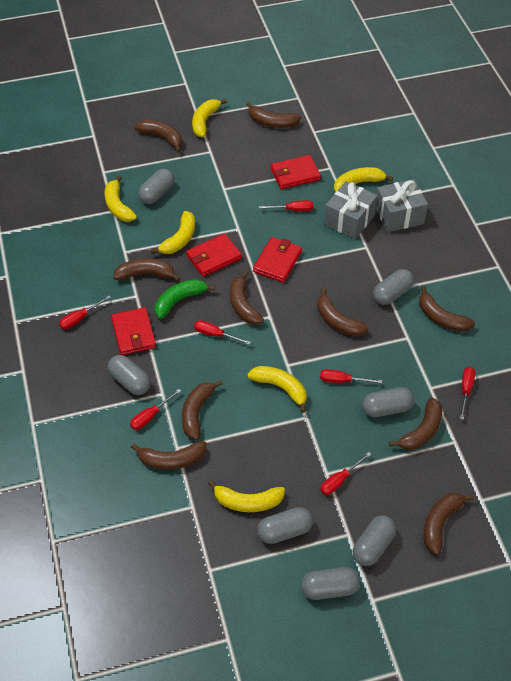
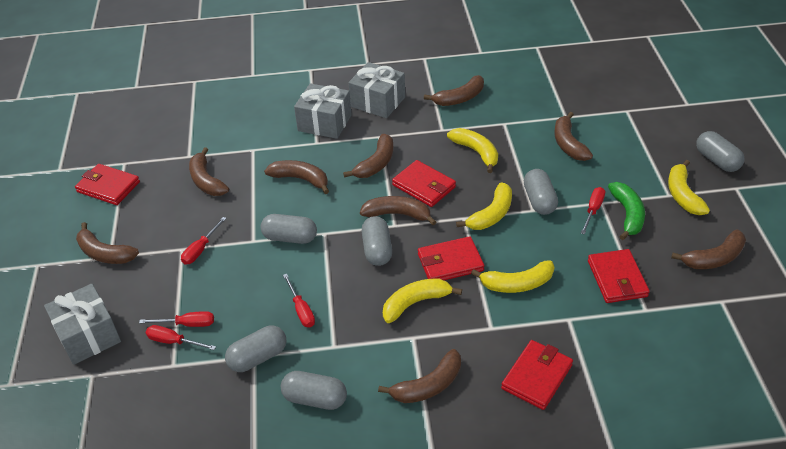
brown banana: 10 -> 9
grey capsule: 7 -> 6
grey gift: 2 -> 3
red screwdriver: 7 -> 5
red wallet: 4 -> 5
yellow banana: 6 -> 5

